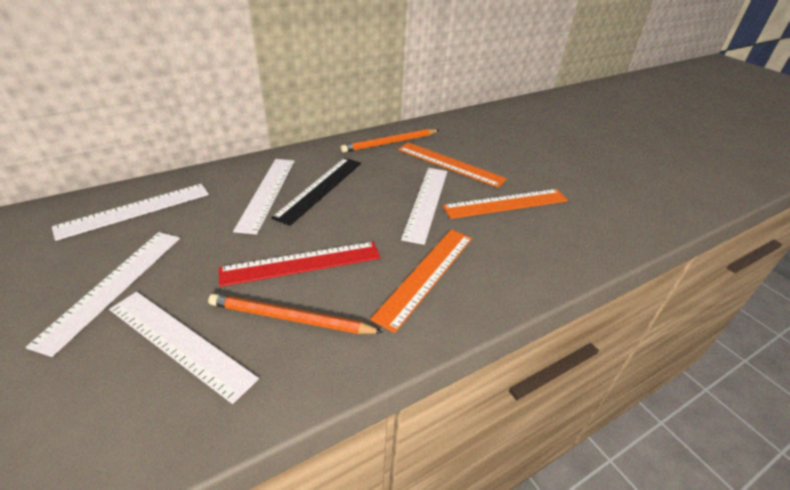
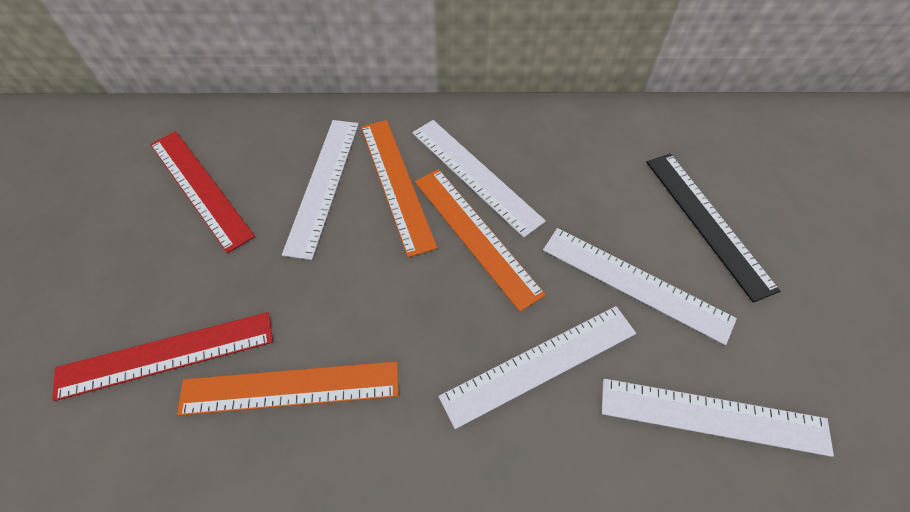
orange pencil: 2 -> 0
red ruler: 1 -> 2

